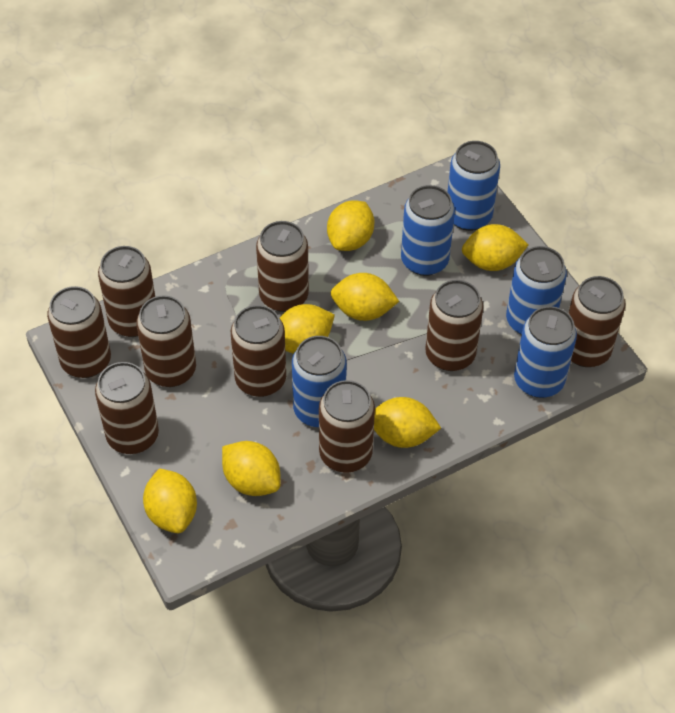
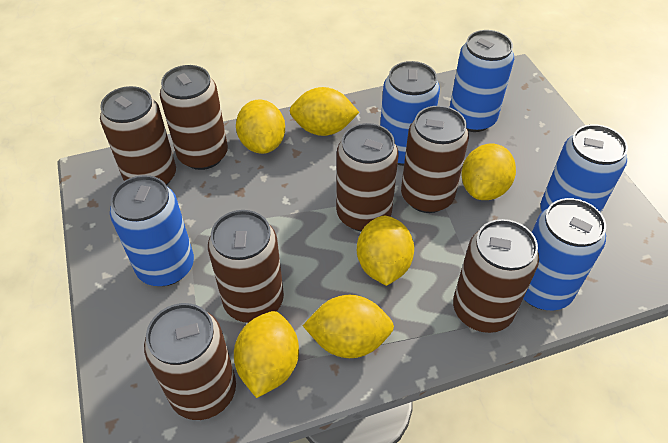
brown can: 9 -> 7
yellow lemon: 7 -> 6

